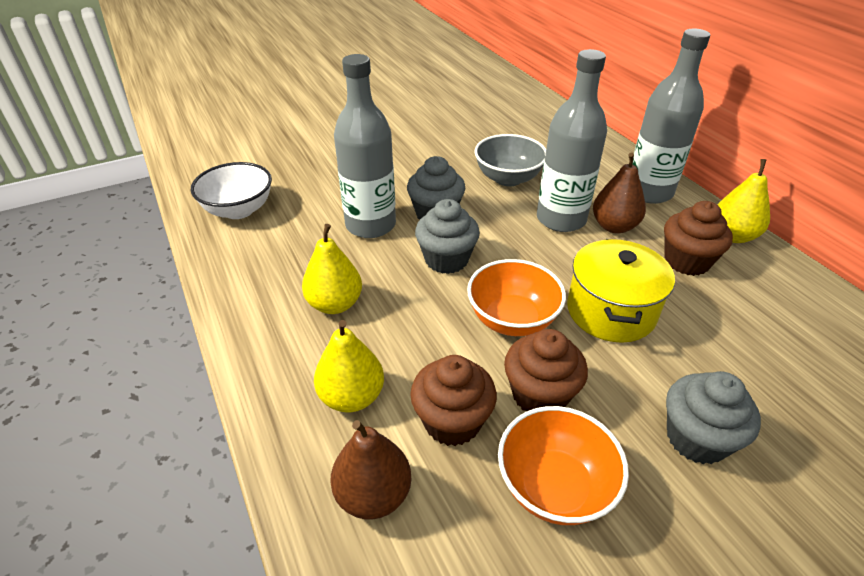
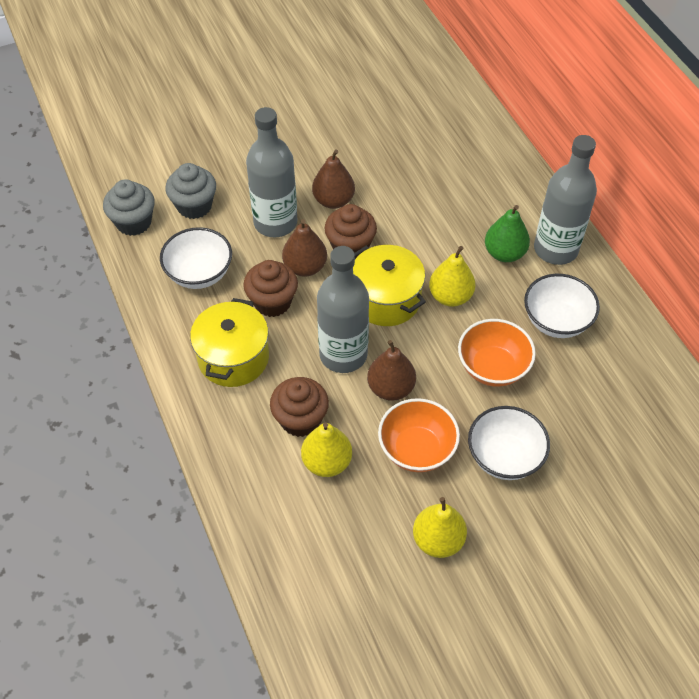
brown pear: 2 -> 3
green pear: 0 -> 1
grey bowl: 1 -> 0
grey cupcake: 3 -> 2
white bowl: 1 -> 3
yellow pot: 1 -> 2

